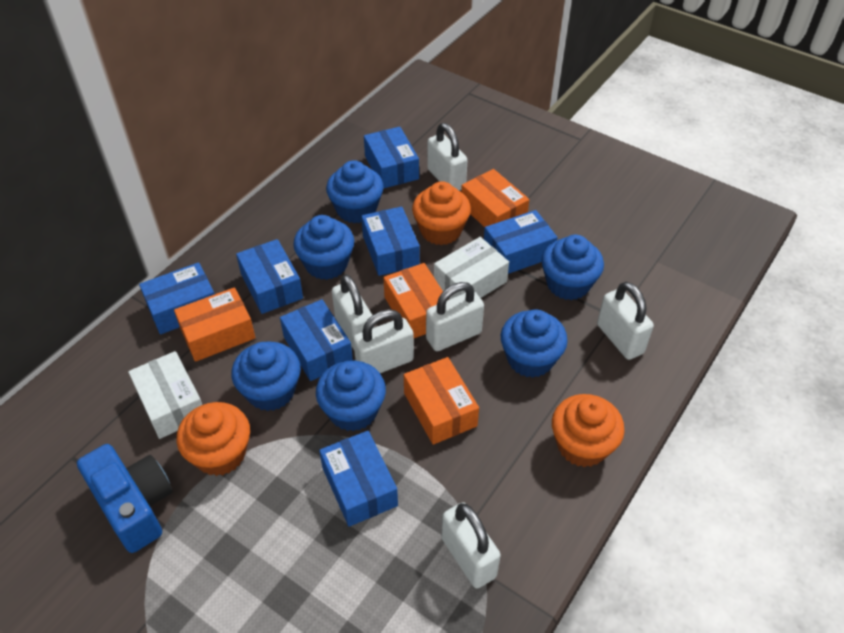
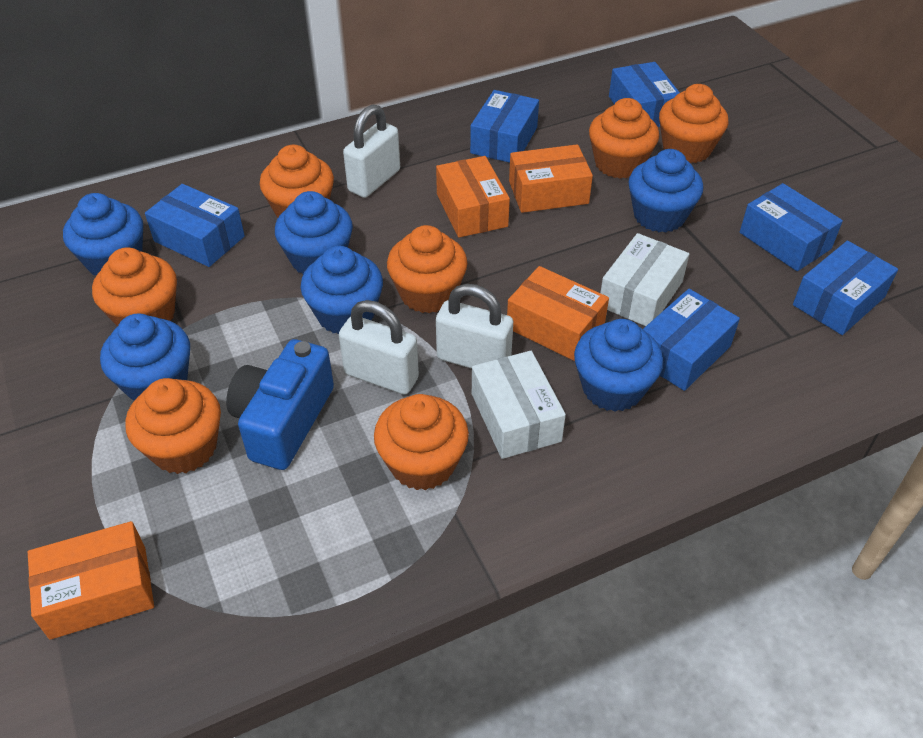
blue box: 7 -> 6
orange cupcake: 3 -> 7
white padlock: 6 -> 3

